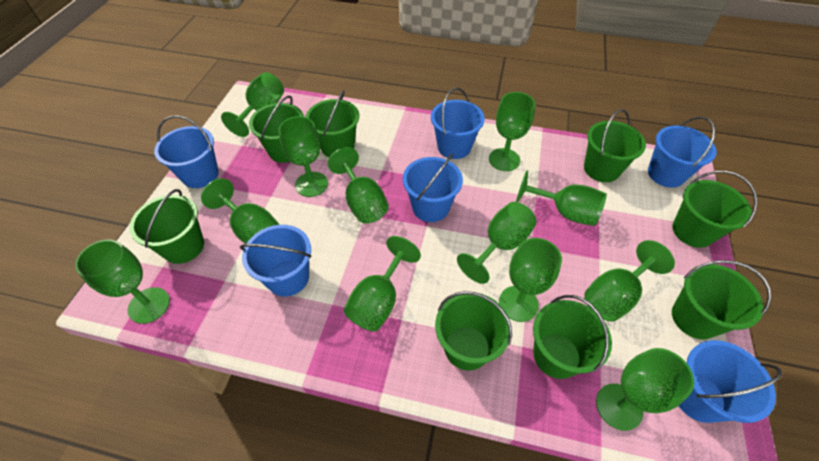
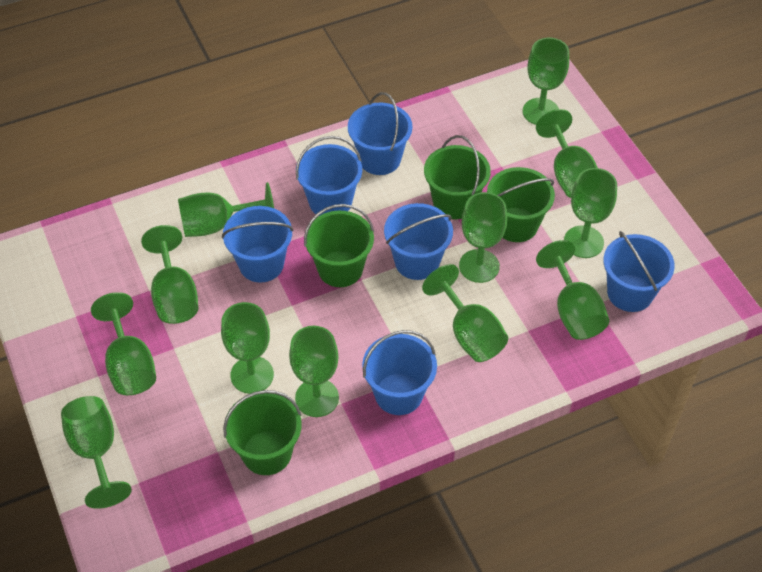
green bucket: 8 -> 4

